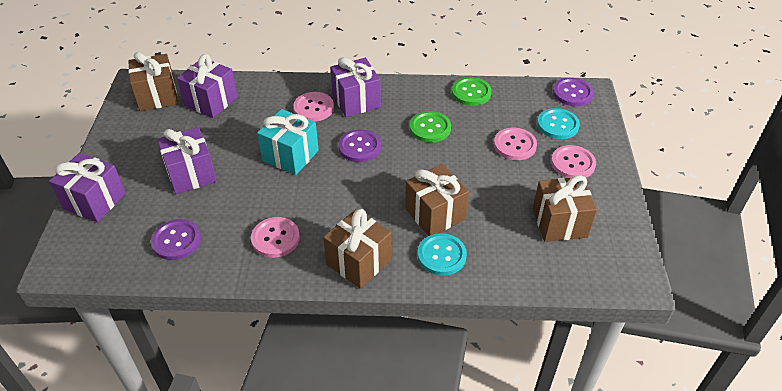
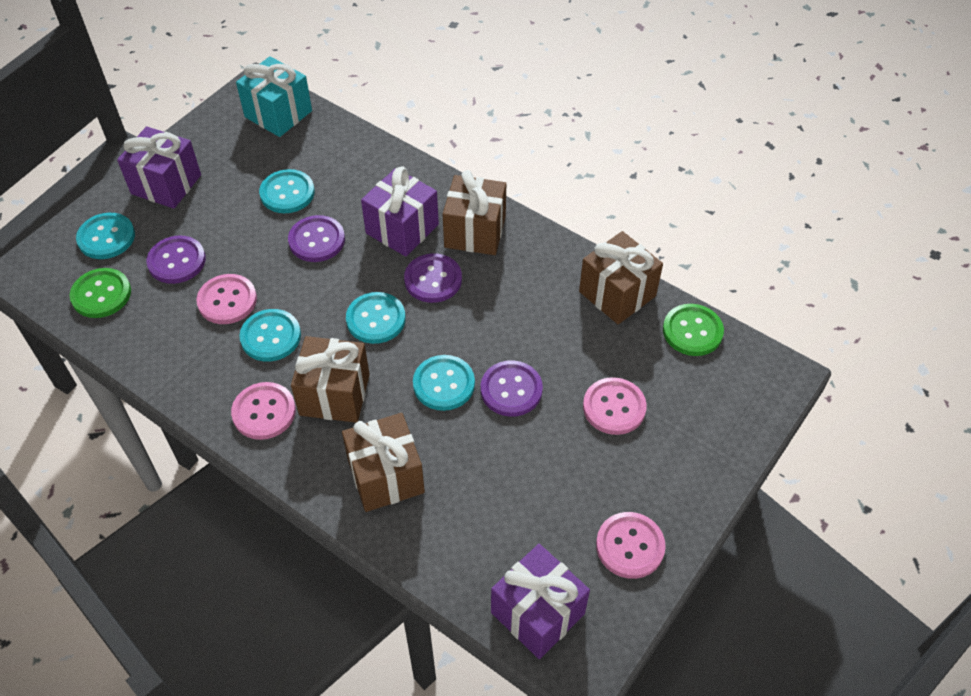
purple button: 3 -> 4
purple gift: 4 -> 3
turquoise button: 2 -> 5

